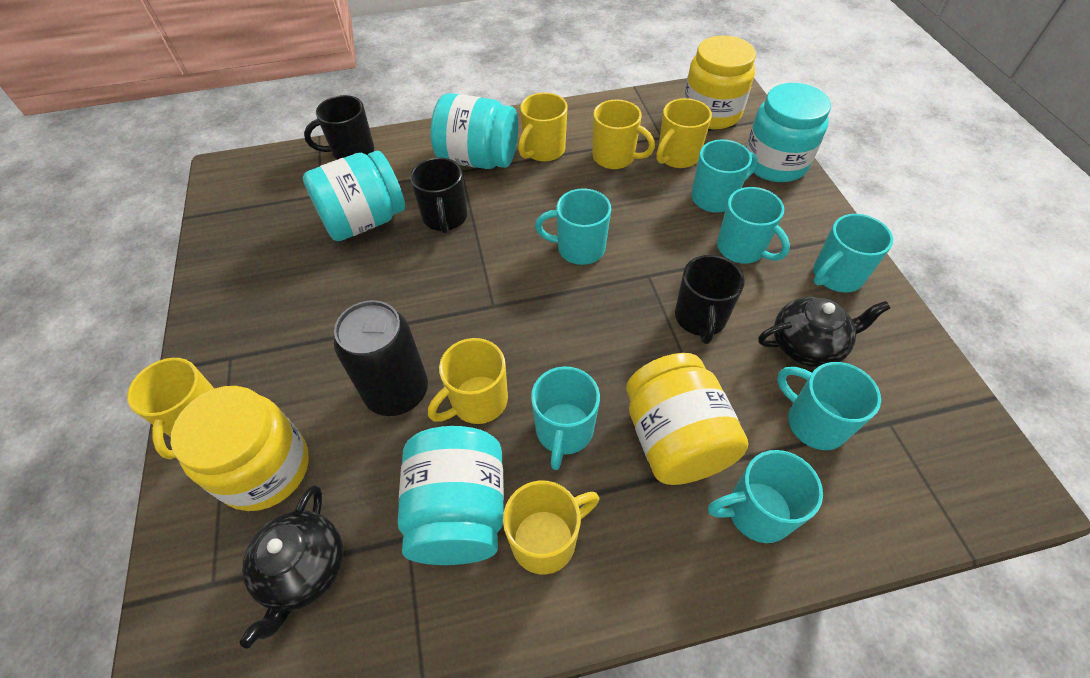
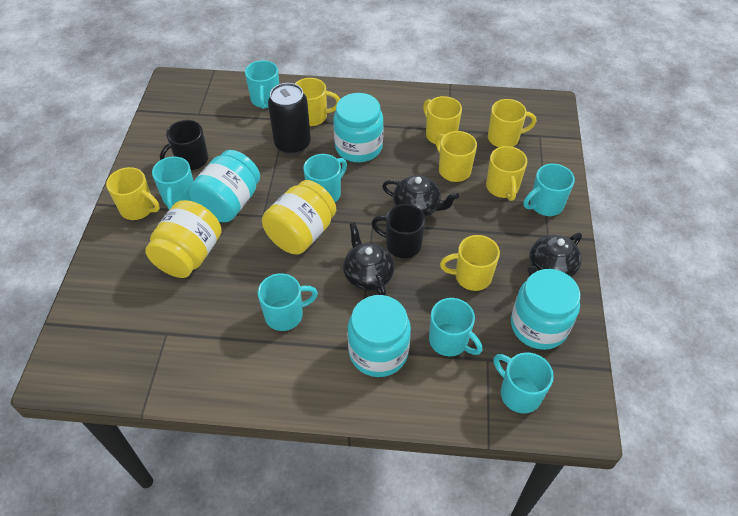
black mug: 3 -> 2
black teapot: 2 -> 3
yellow jar: 3 -> 2
yellow mug: 6 -> 7

